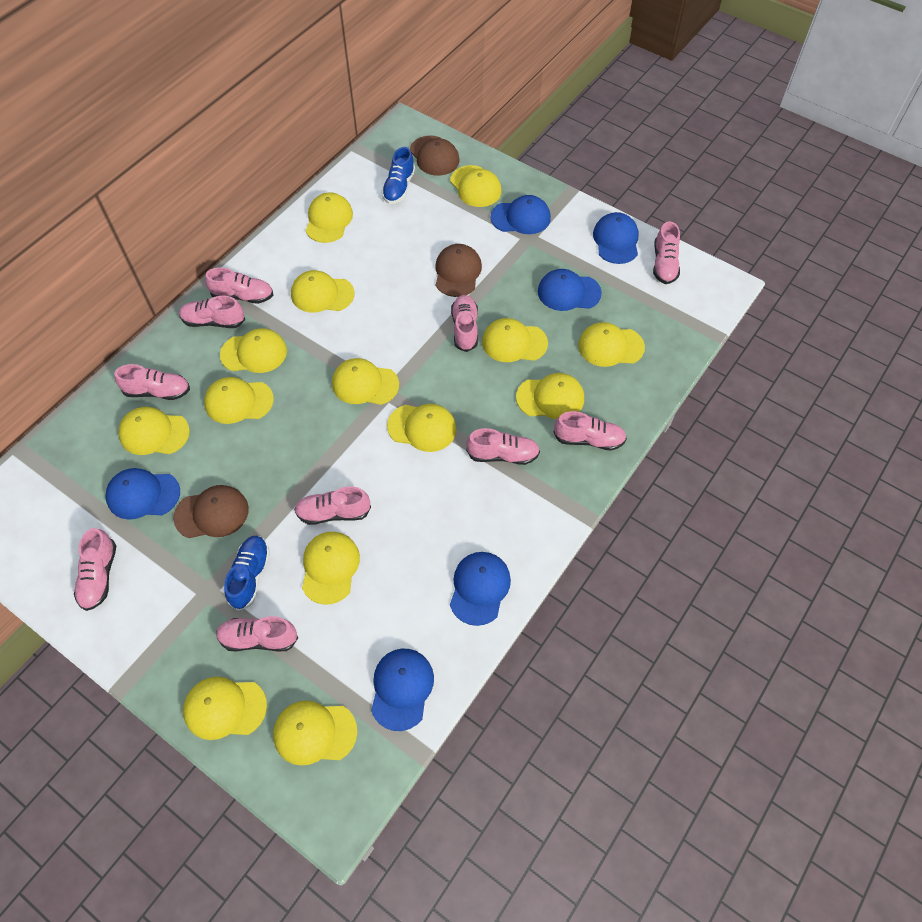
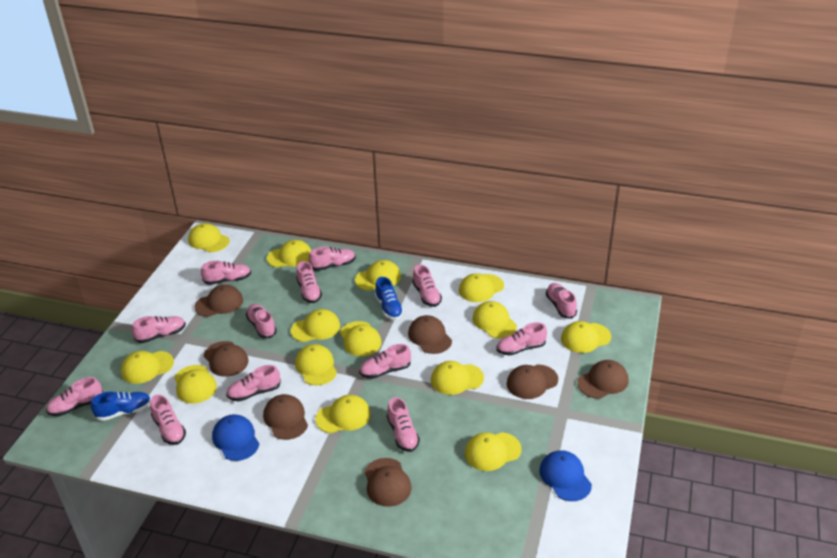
blue cap: 6 -> 2
brown cap: 3 -> 7
pink shoe: 10 -> 13

